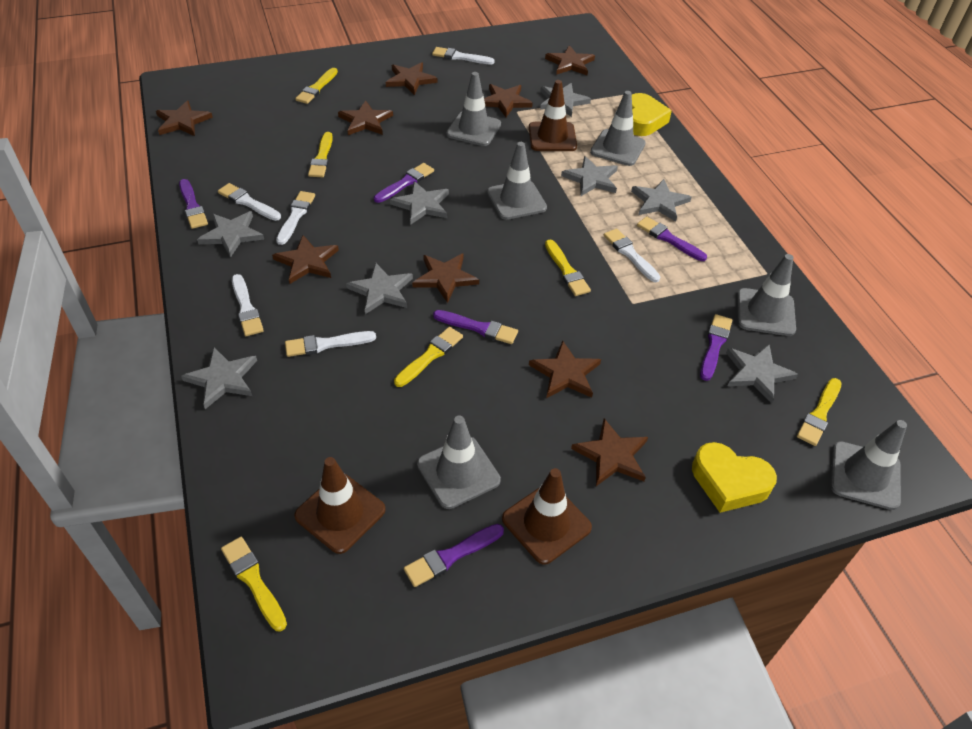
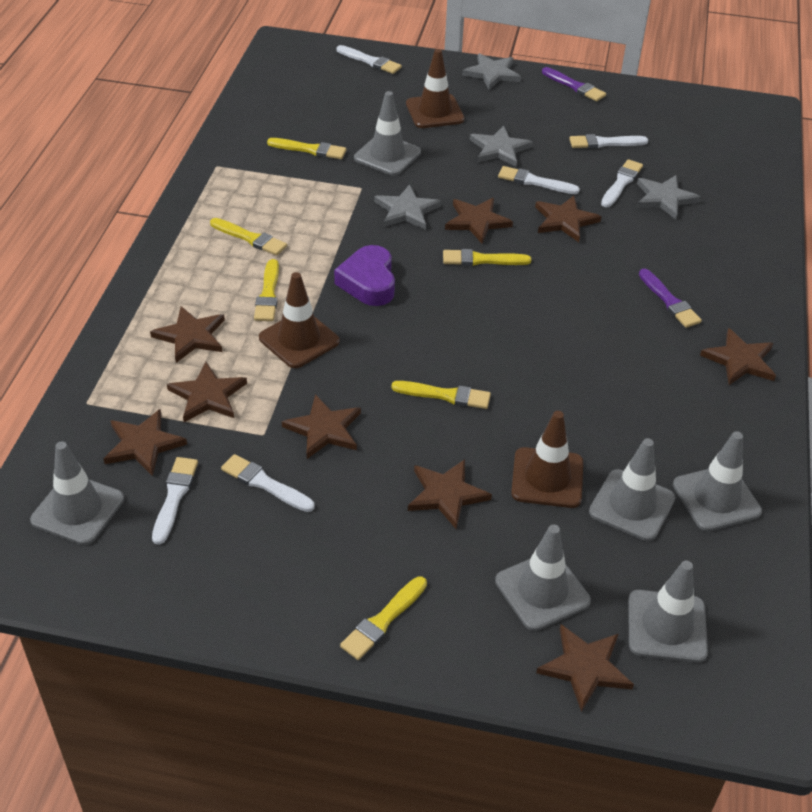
grey star: 8 -> 4
purple brush: 6 -> 2
purple heart: 0 -> 1
yellow heart: 2 -> 0

